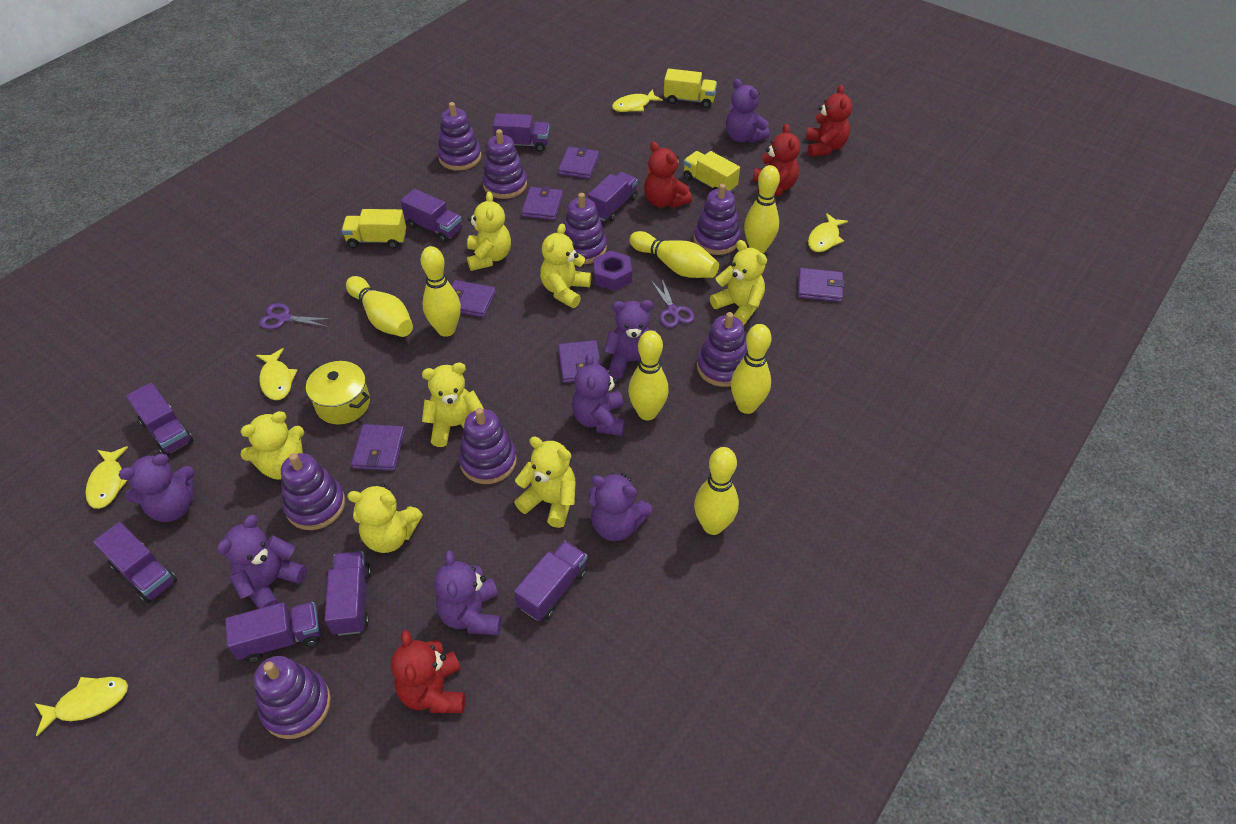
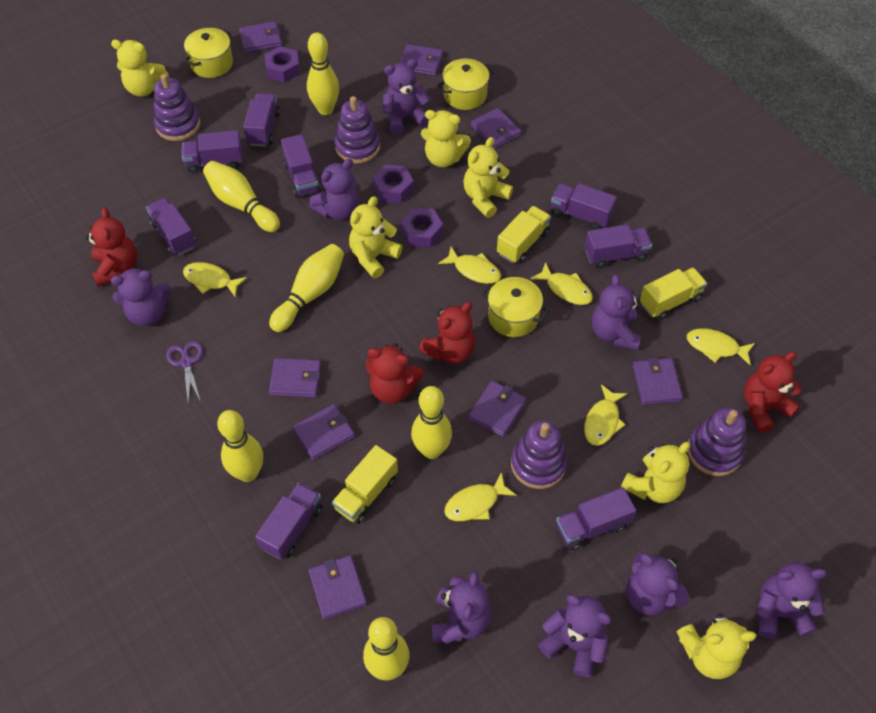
purple nut: 1 -> 3
purple scissors: 2 -> 1
purple stacking toy: 8 -> 4
purple teddy bear: 7 -> 8
purple wallet: 6 -> 8
yellow bowling pin: 7 -> 6
yellow fish: 5 -> 6
yellow pot: 1 -> 3
yellow teddy bear: 7 -> 6

